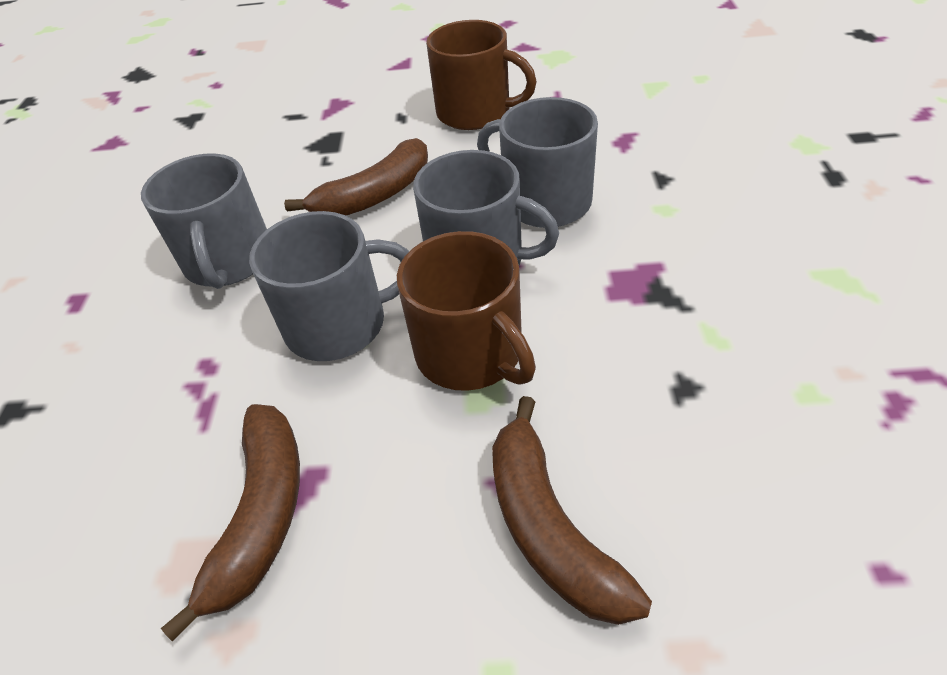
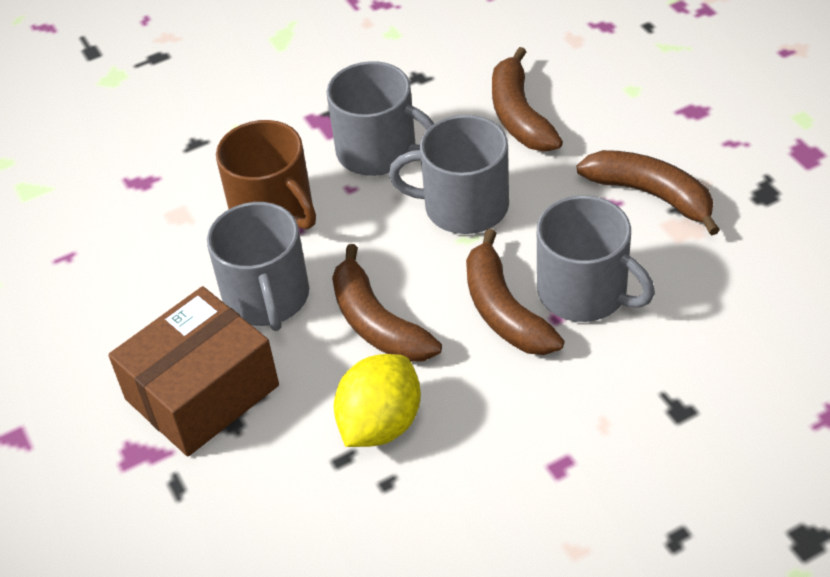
brown banana: 3 -> 4
brown box: 0 -> 1
brown mug: 2 -> 1
yellow lemon: 0 -> 1

